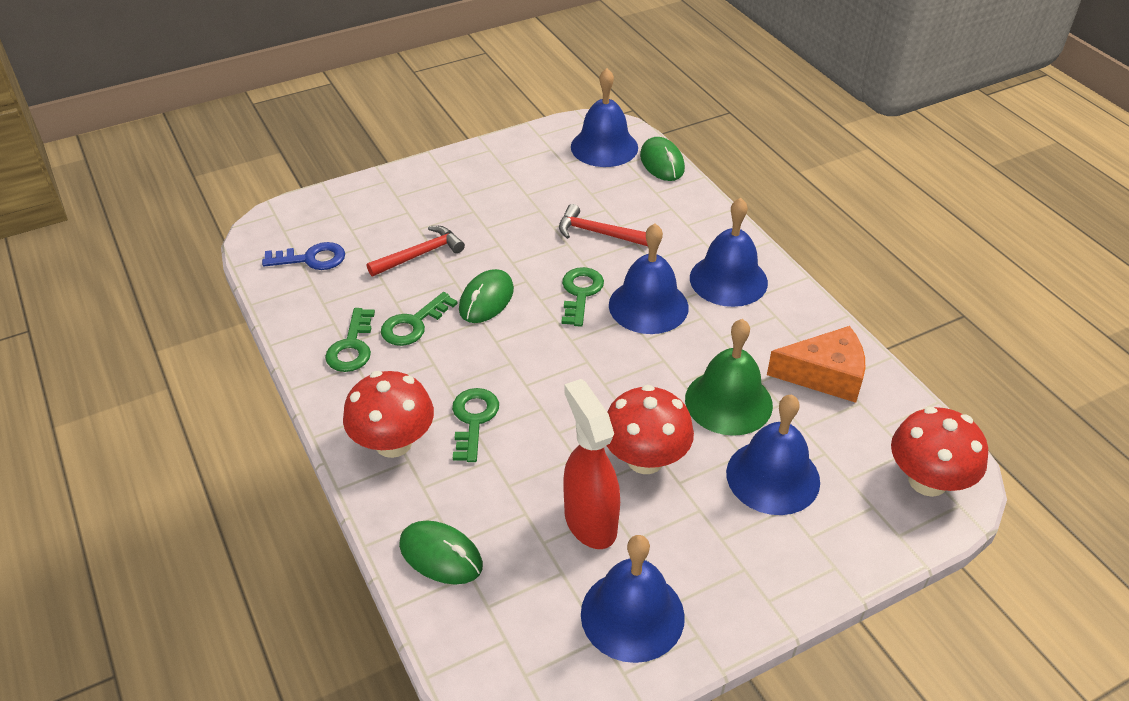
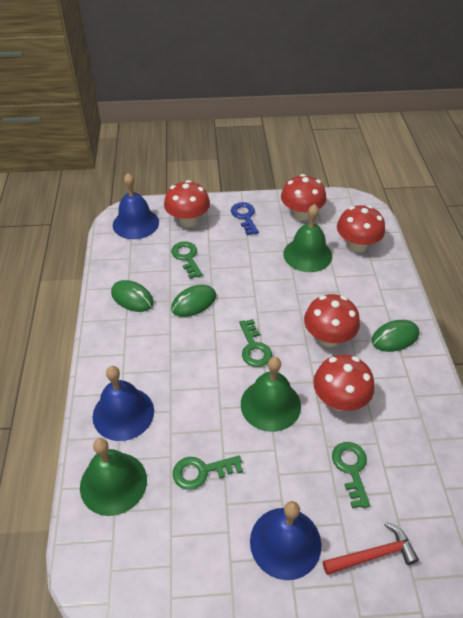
blue bell: 5 -> 3
green bell: 1 -> 3
orange cheese: 1 -> 0
red hammer: 2 -> 1
red mushroom: 3 -> 5
red spray bottle: 1 -> 0

